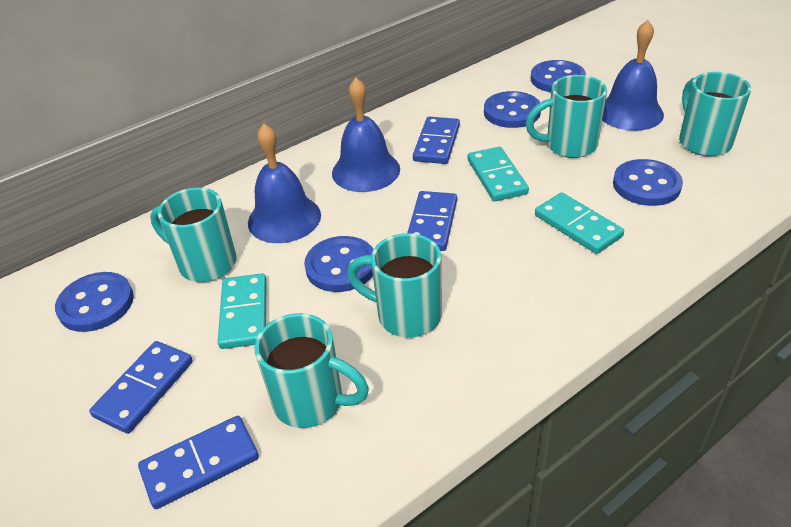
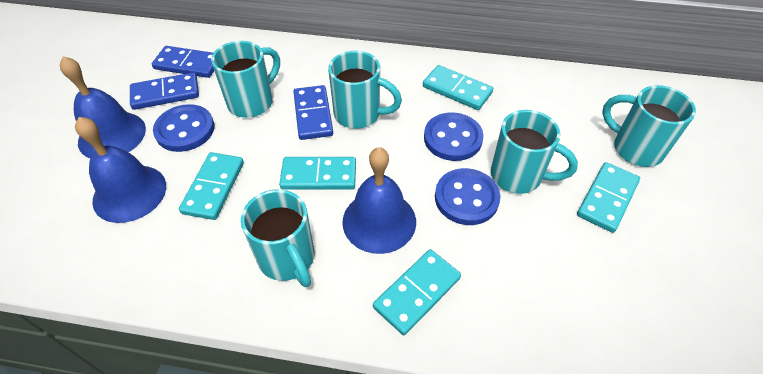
blue button: 5 -> 3
blue domino: 4 -> 3
turquoise domino: 3 -> 5

